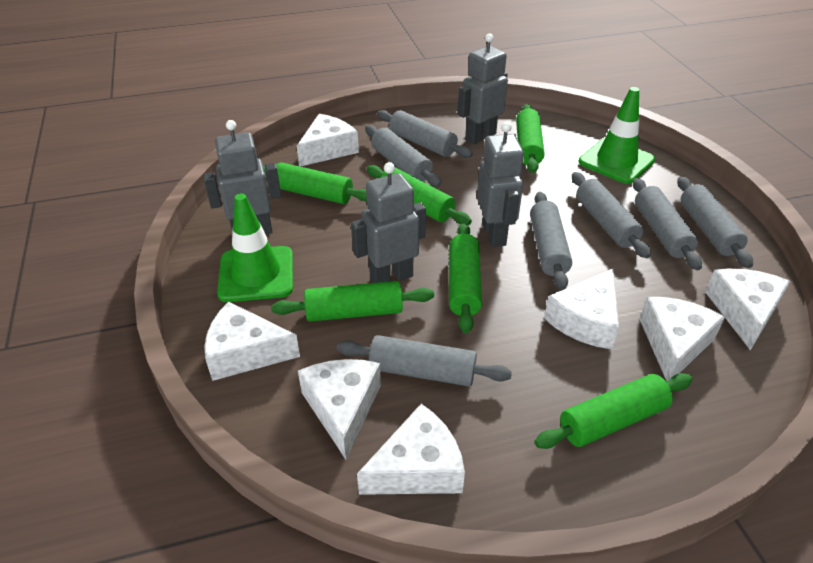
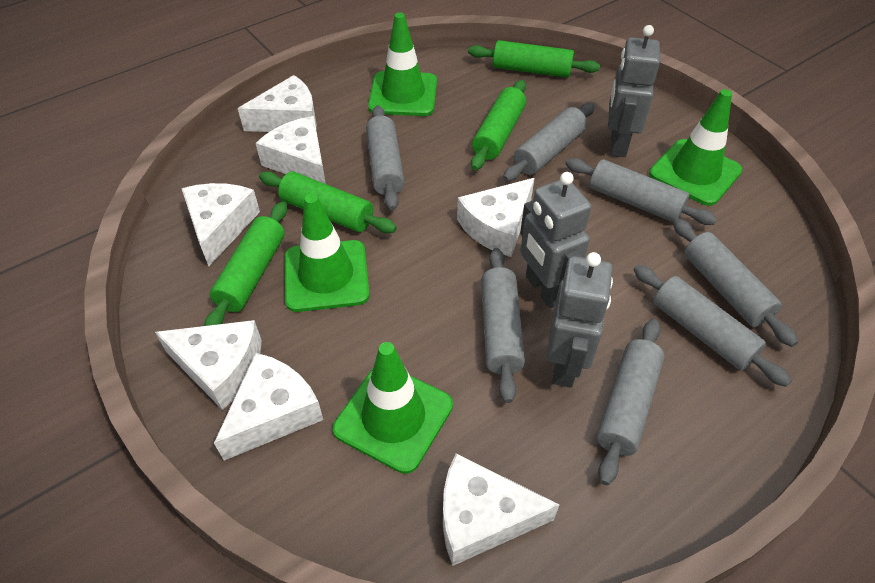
green rolling pin: 6 -> 4
green traffic cone: 2 -> 4
grey robot: 4 -> 3

